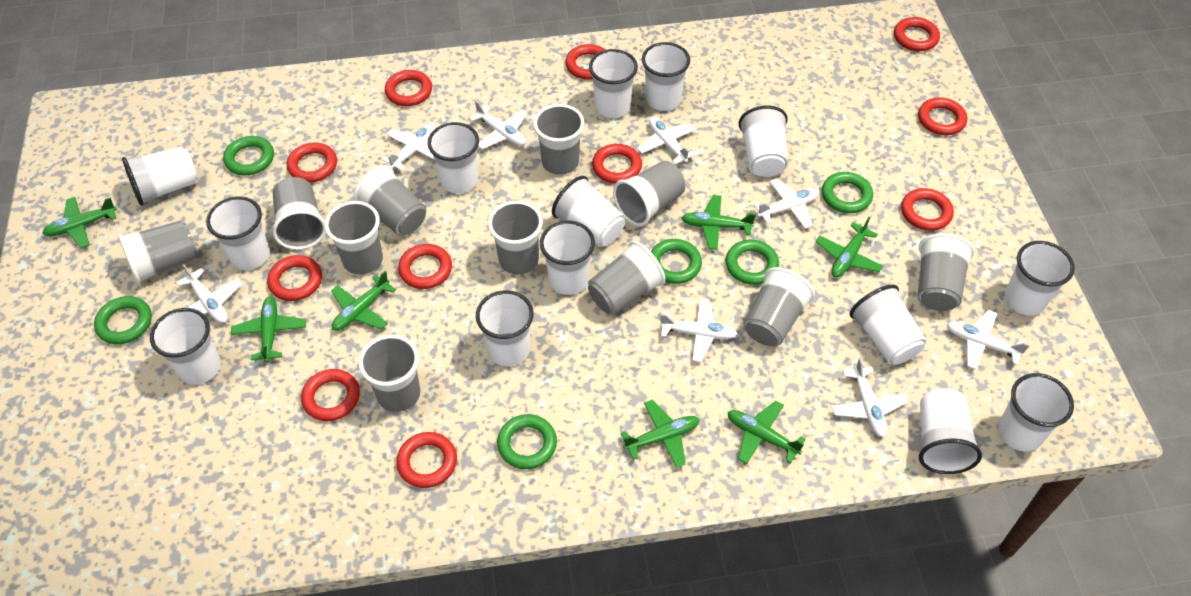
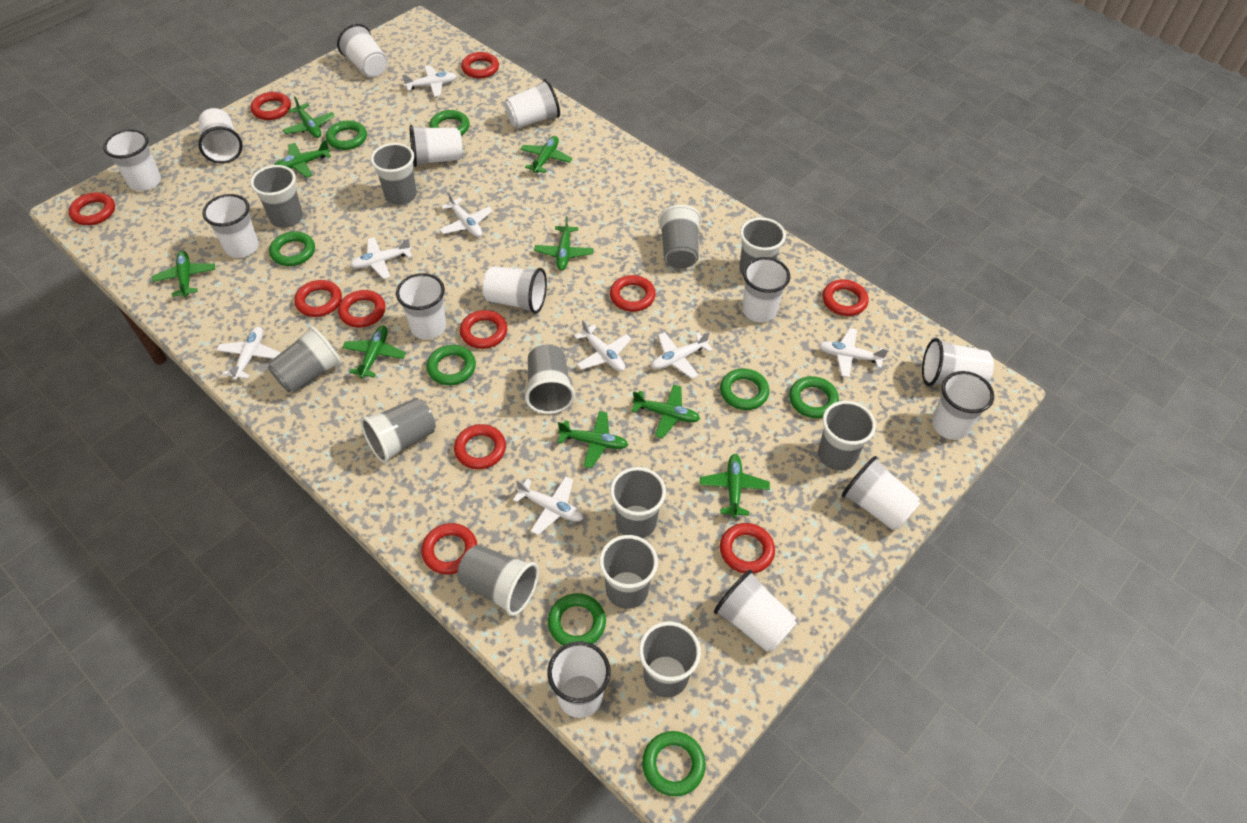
green plane: 7 -> 9
green ring: 6 -> 8
grey cup: 11 -> 12

